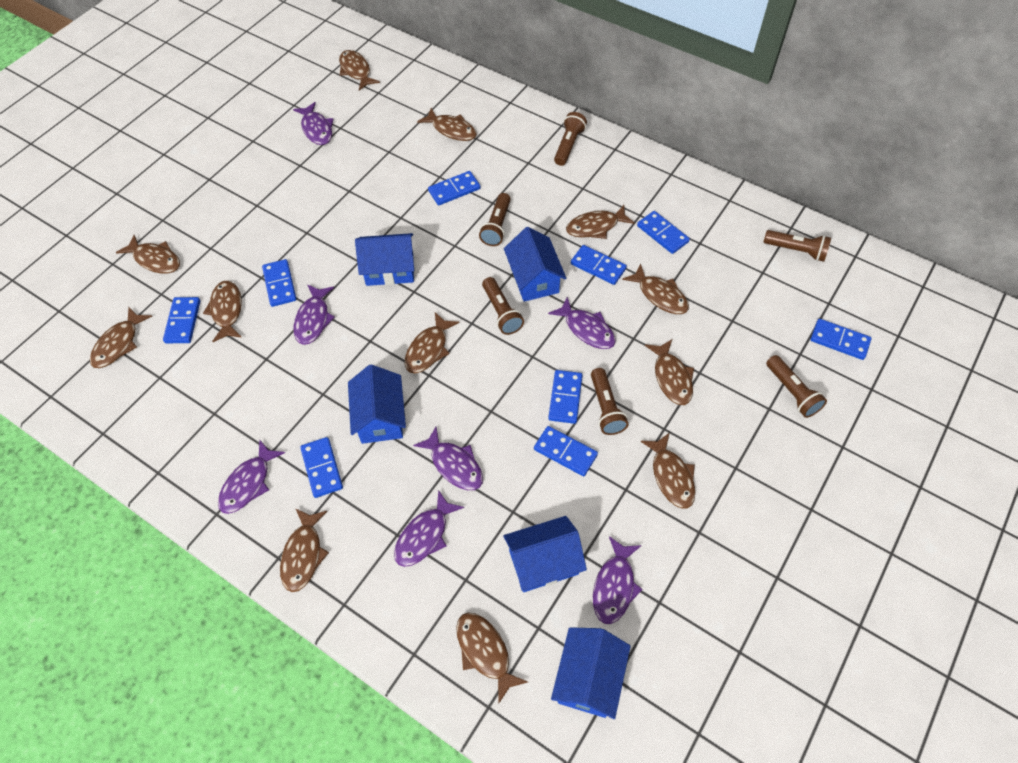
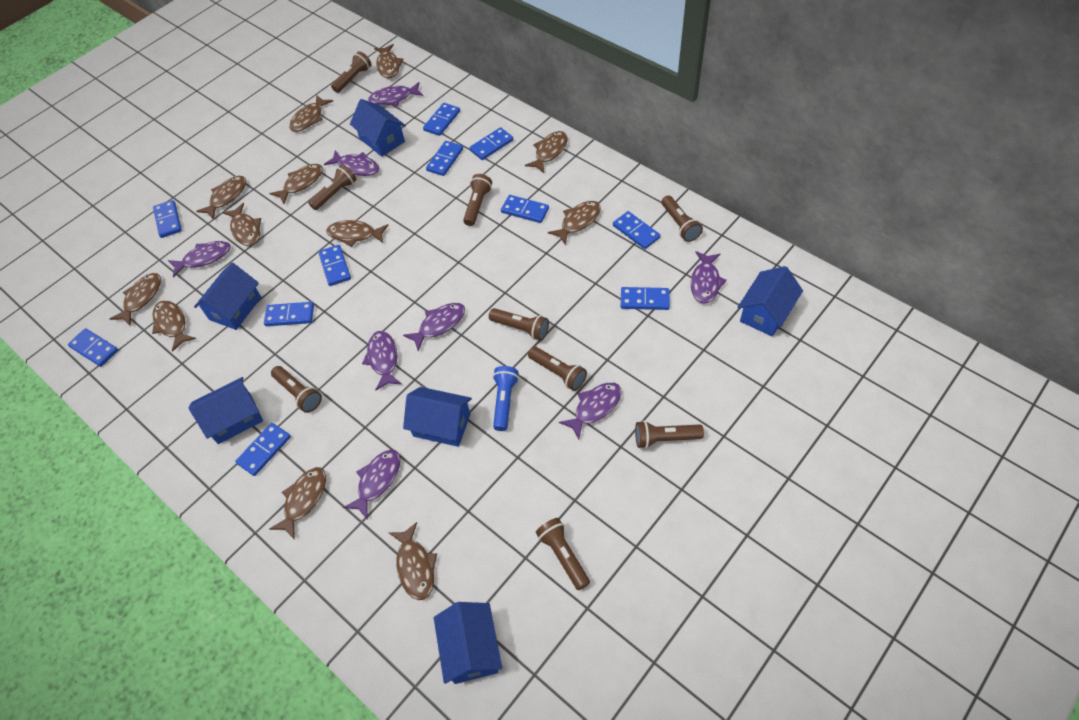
blue domino: 9 -> 11
blue flashlight: 0 -> 1
blue house: 5 -> 6
brown flashlight: 6 -> 9
purple fish: 7 -> 8

